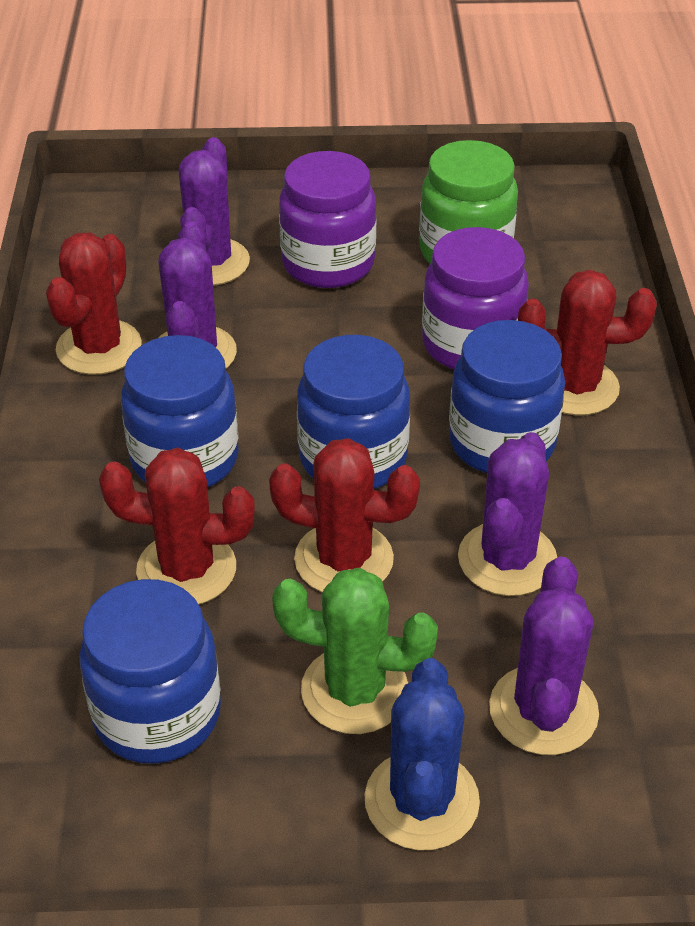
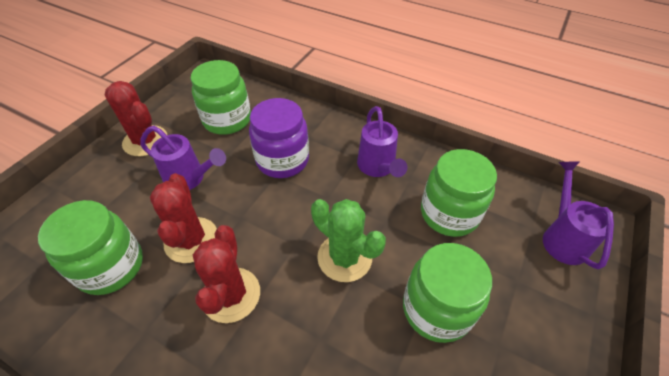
blue cactus: 1 -> 0
blue jar: 4 -> 0
green jar: 1 -> 4
purple cactus: 4 -> 0
purple jar: 2 -> 1
purple watering can: 0 -> 3
red cactus: 4 -> 3

